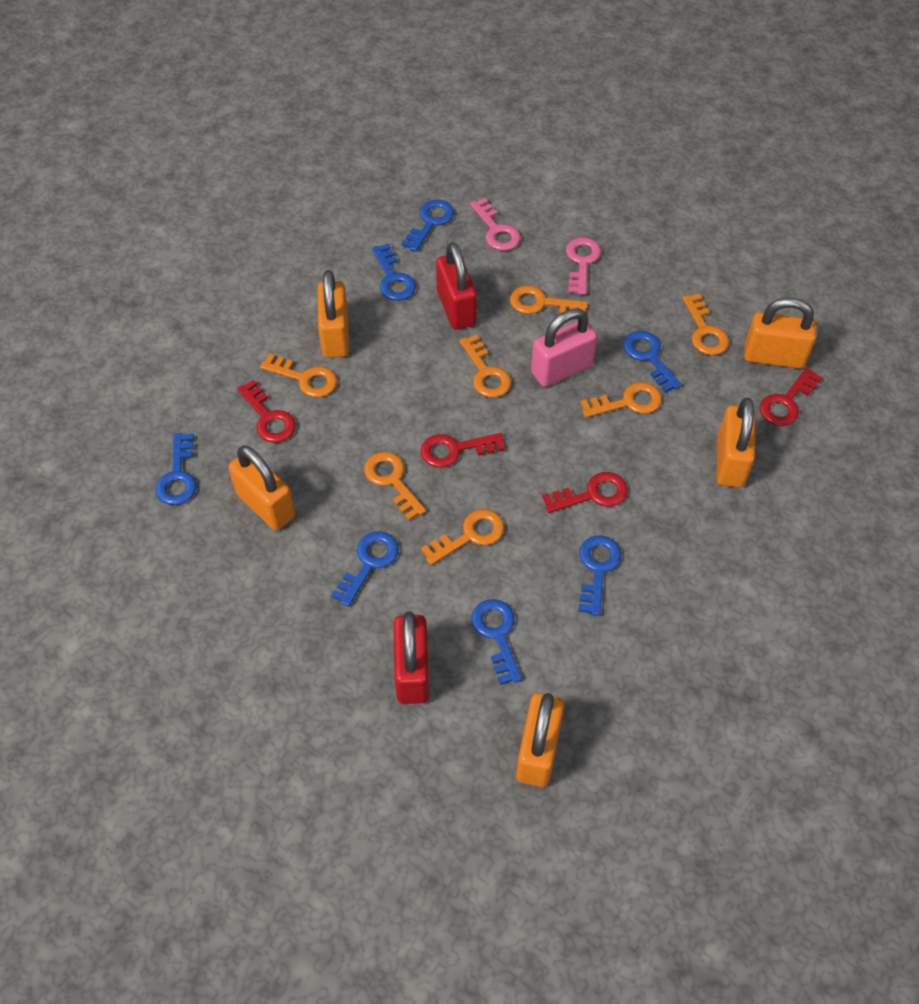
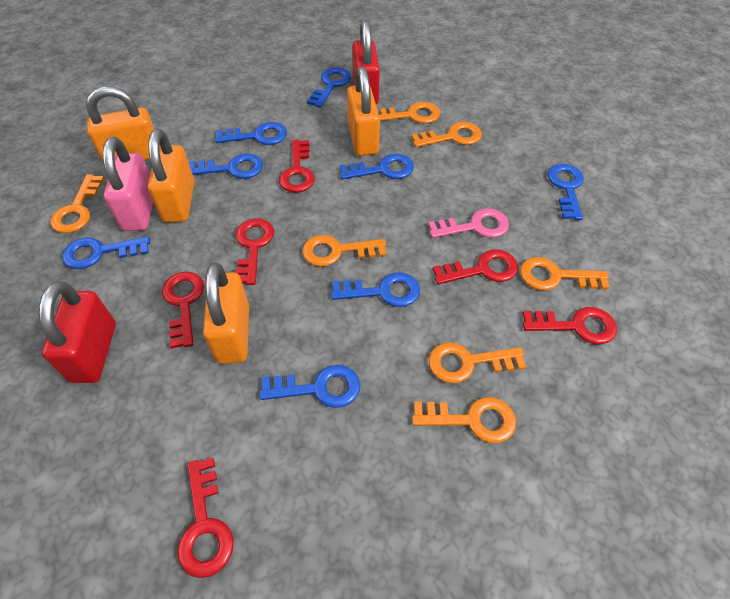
blue key: 7 -> 8
orange padlock: 5 -> 4
pink key: 2 -> 1
red key: 4 -> 6

